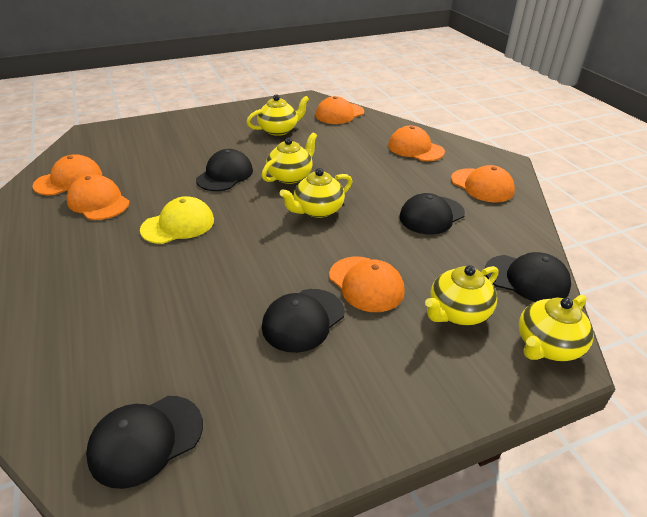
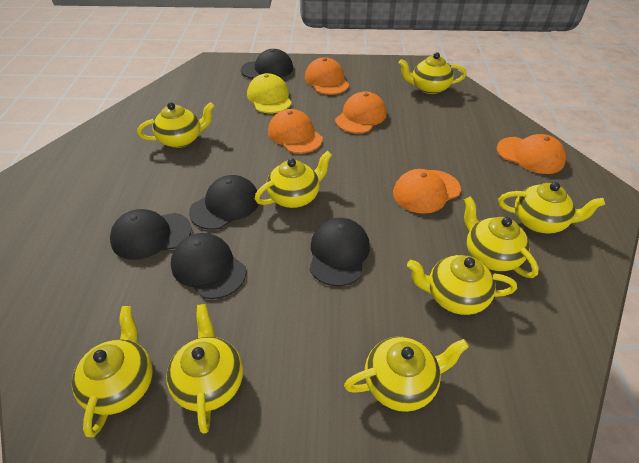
orange cap: 6 -> 5
yellow teapot: 5 -> 9

